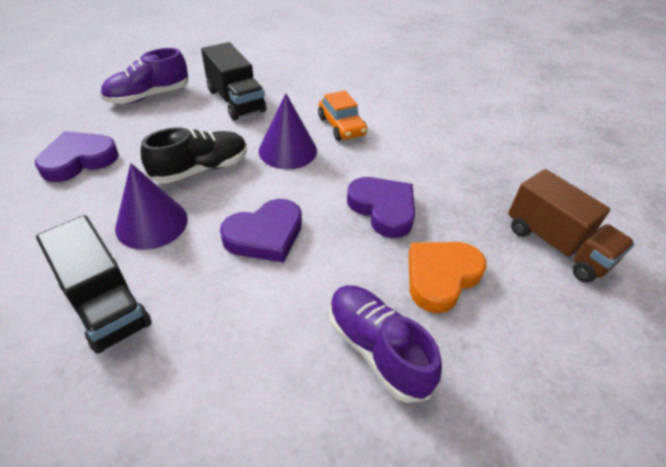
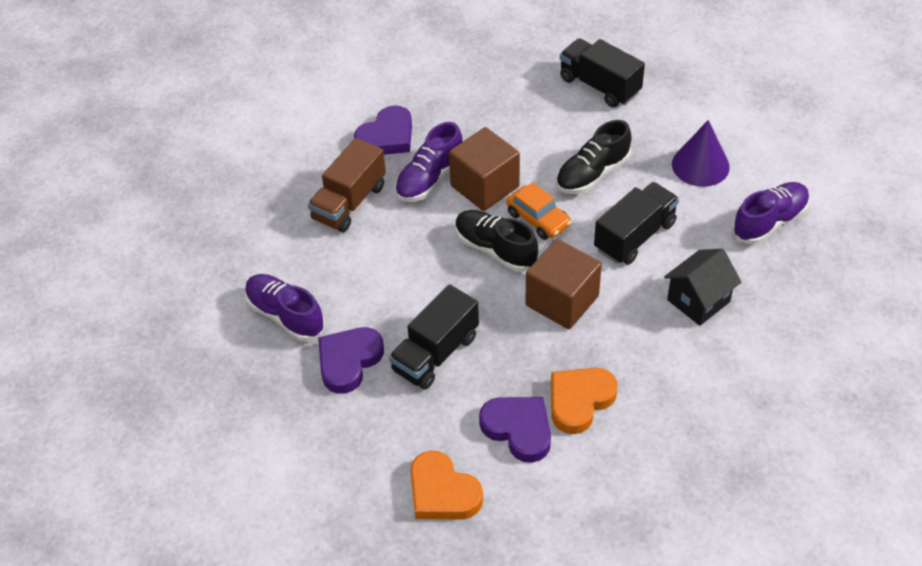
black house: 0 -> 1
black shoe: 1 -> 2
black truck: 2 -> 3
brown cube: 0 -> 2
orange heart: 1 -> 2
purple cone: 2 -> 1
purple shoe: 2 -> 3

